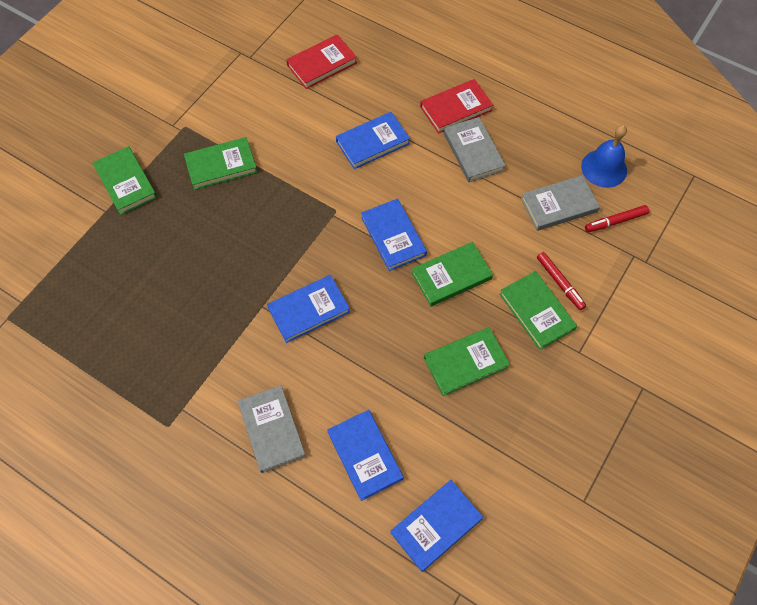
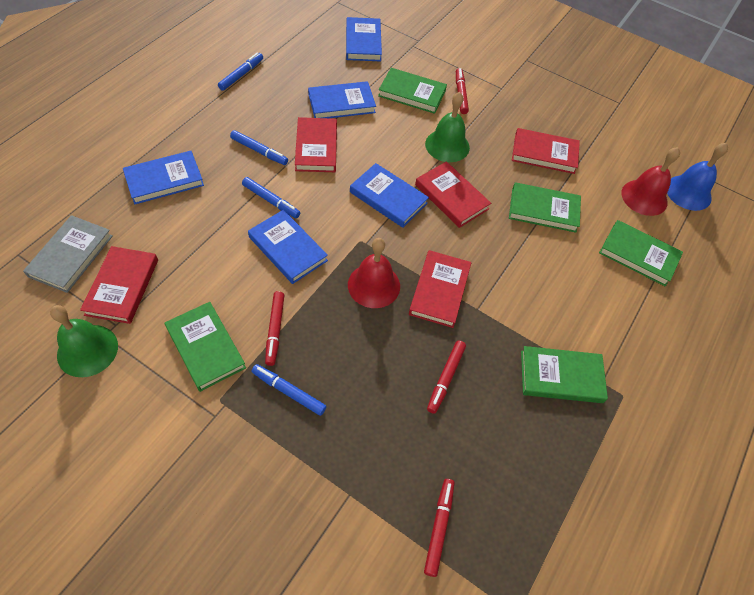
blue marker: 0 -> 4
green bell: 0 -> 2
grey book: 3 -> 1
red bell: 0 -> 2
red book: 2 -> 5
red marker: 2 -> 4

